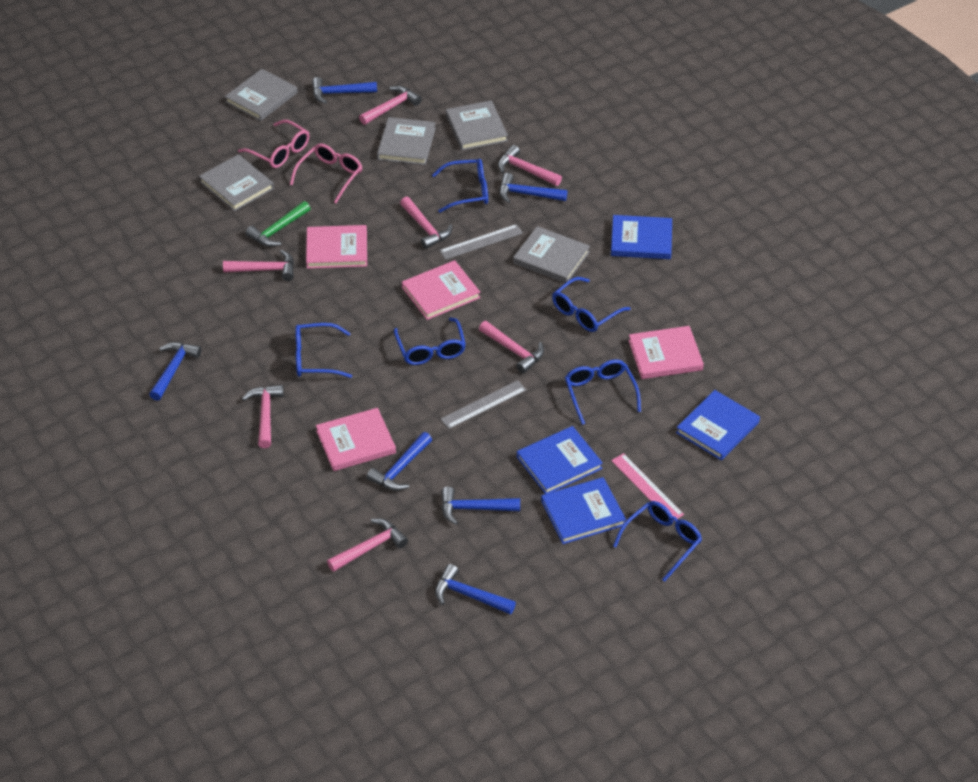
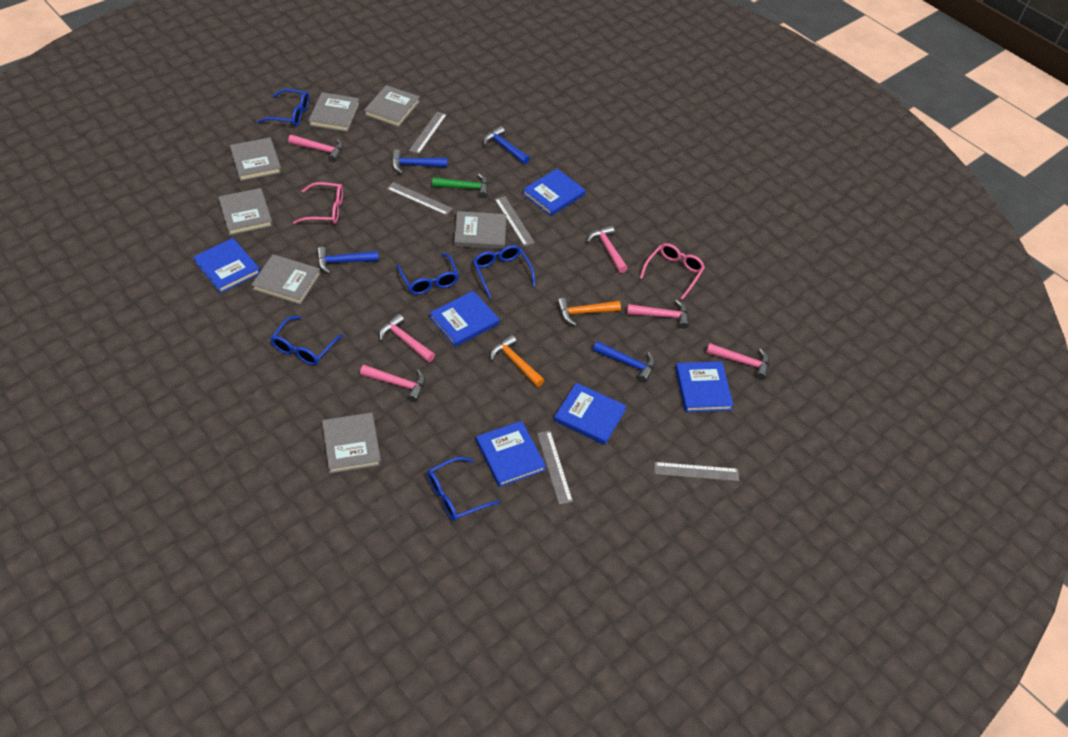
blue book: 4 -> 6
blue glasses: 6 -> 5
blue hammer: 6 -> 4
grey book: 5 -> 7
grey ruler: 2 -> 5
orange hammer: 0 -> 2
pink book: 4 -> 0
pink hammer: 7 -> 6
pink ruler: 1 -> 0

